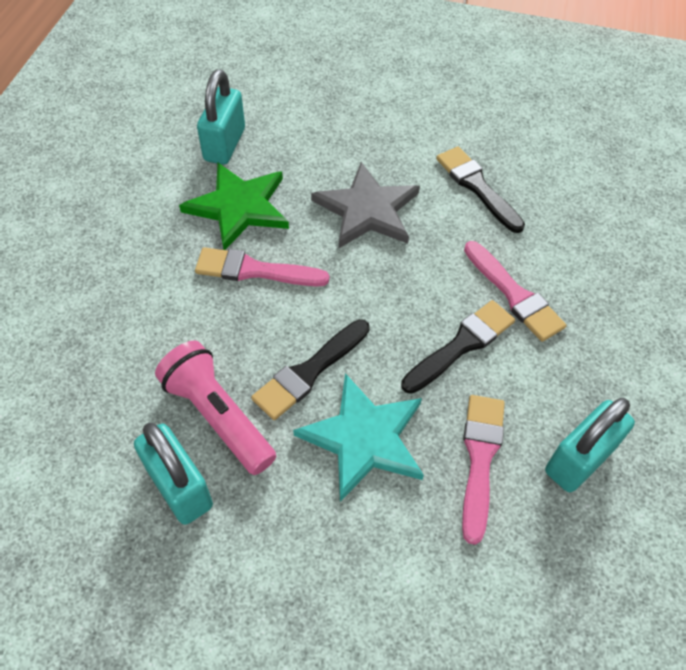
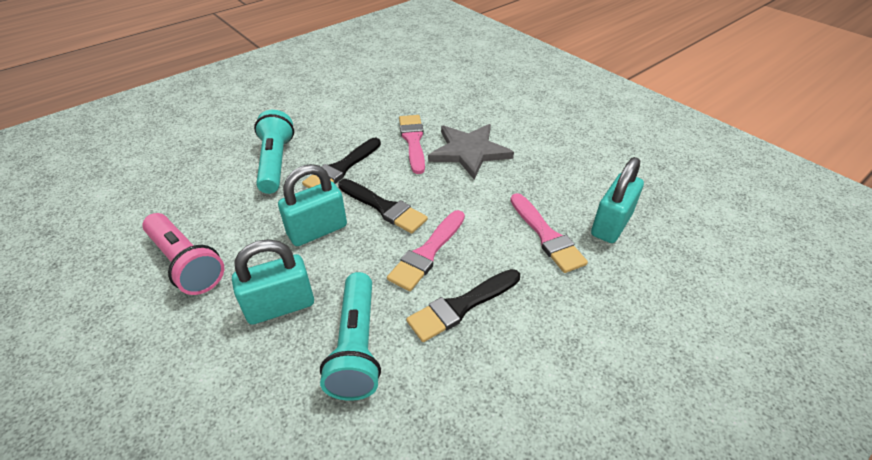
green star: 1 -> 0
turquoise flashlight: 0 -> 2
turquoise star: 1 -> 0

